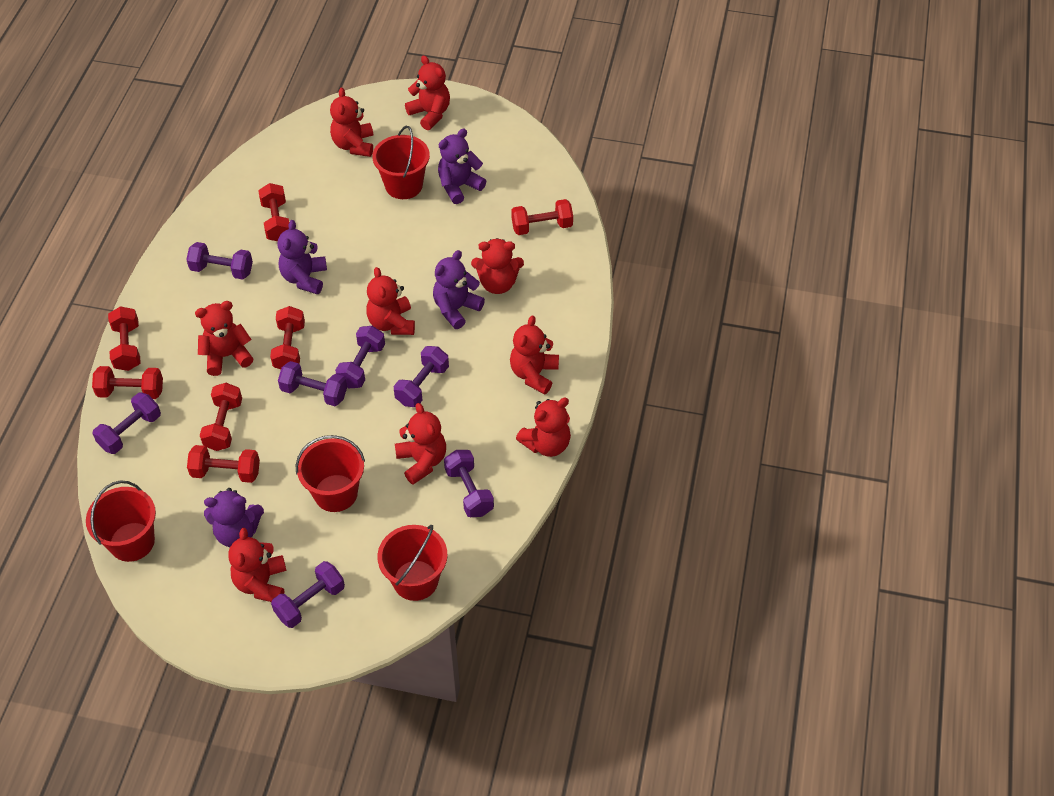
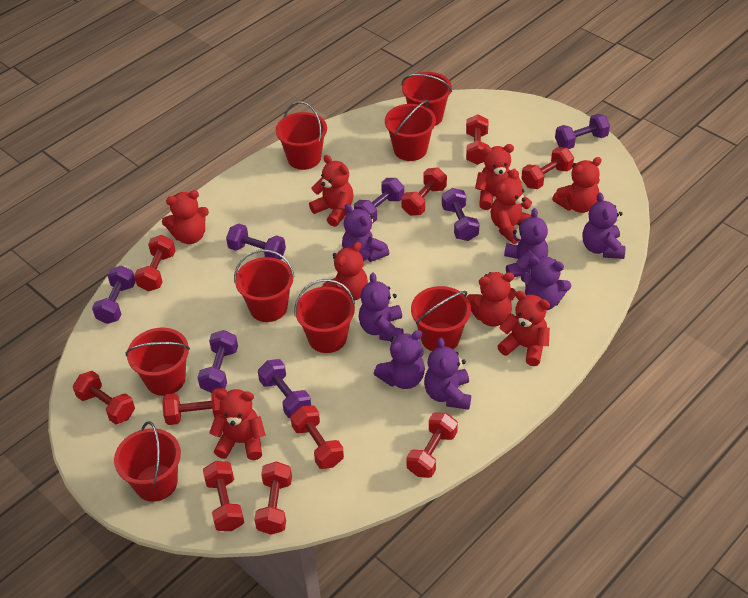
purple teddy bear: 4 -> 7
red bucket: 4 -> 8
red dumbbell: 7 -> 10

